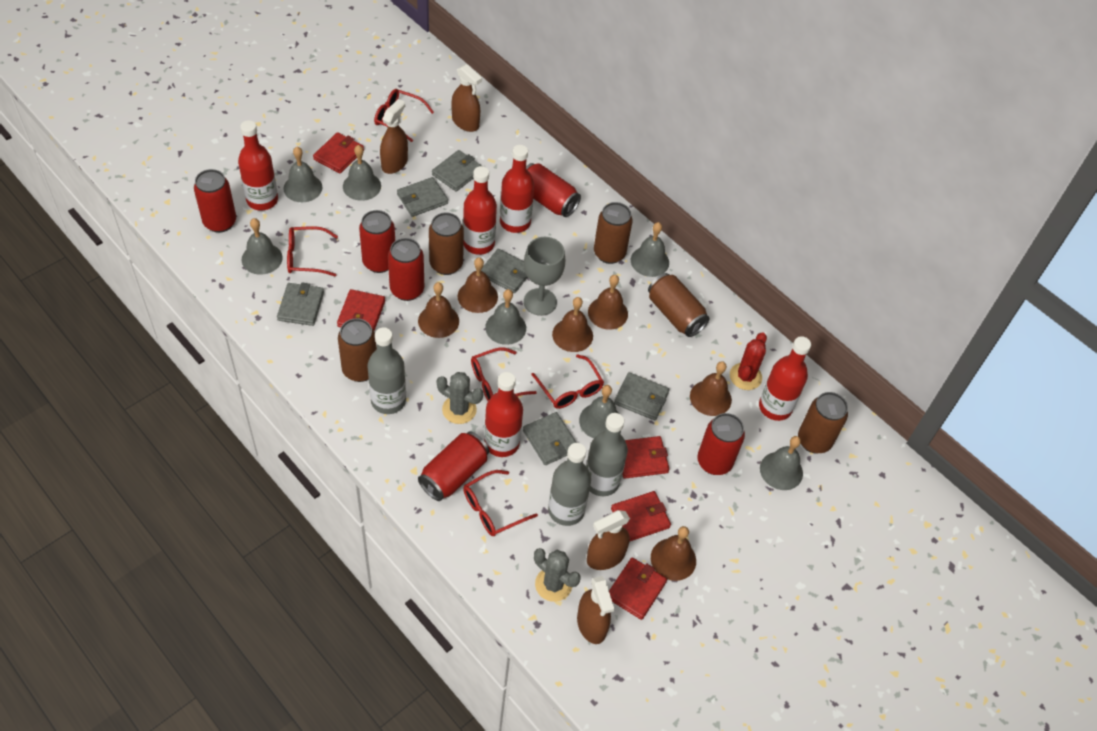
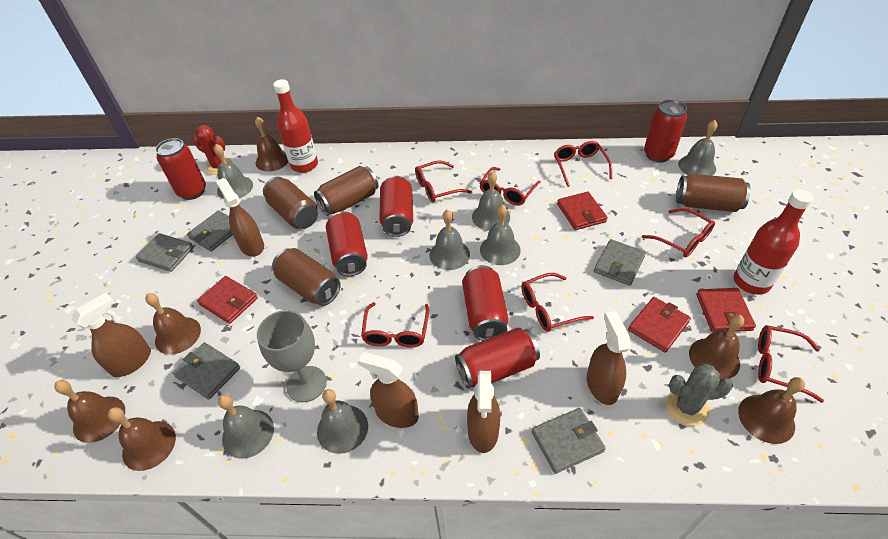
brown can: 5 -> 4
brown spray bottle: 4 -> 5
grey bottle: 3 -> 0
grey cactus: 2 -> 1
grey wallet: 6 -> 5
red bottle: 5 -> 2
red glasses: 5 -> 7
red wallet: 5 -> 4

